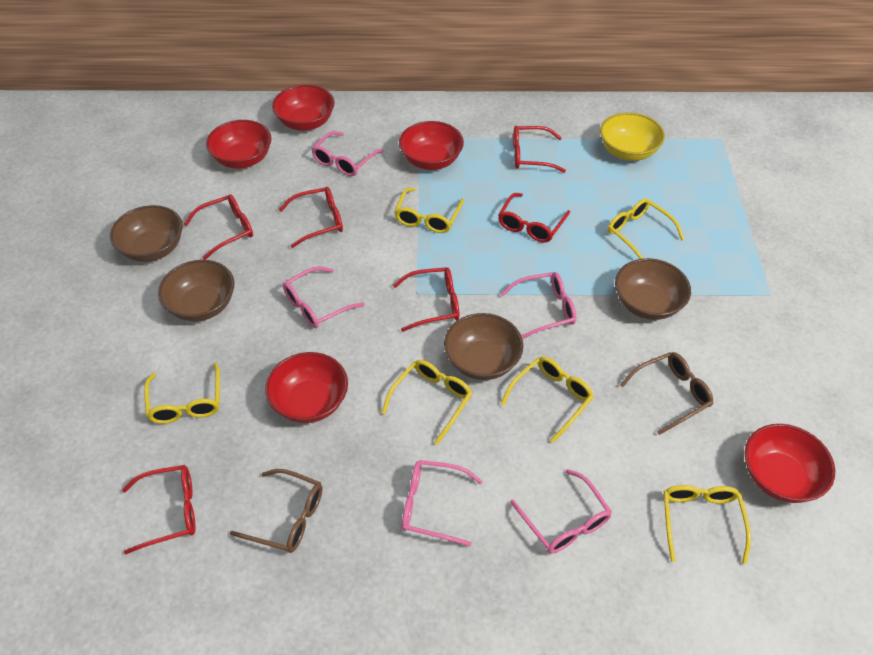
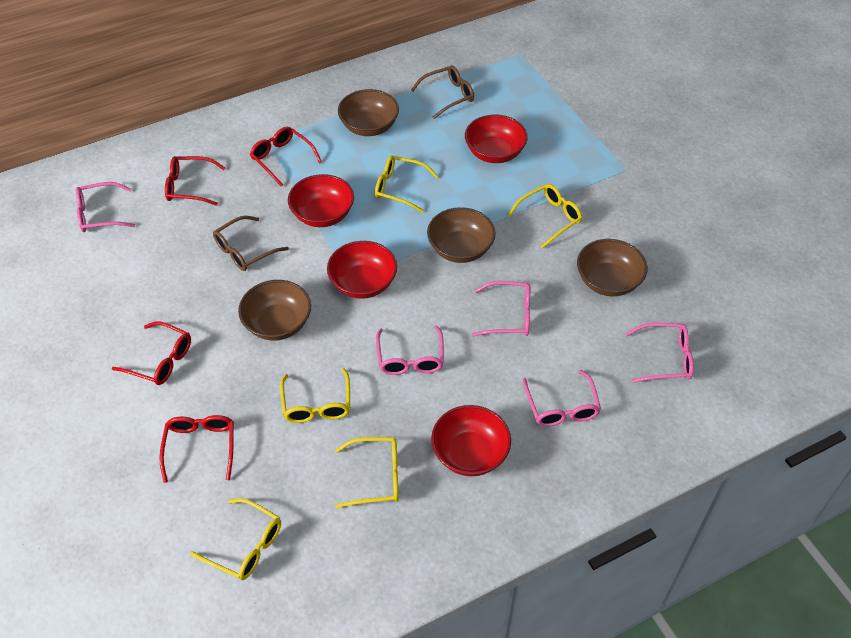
red bowl: 5 -> 4
red glasses: 6 -> 4
yellow bowl: 1 -> 0
yellow glasses: 6 -> 5

